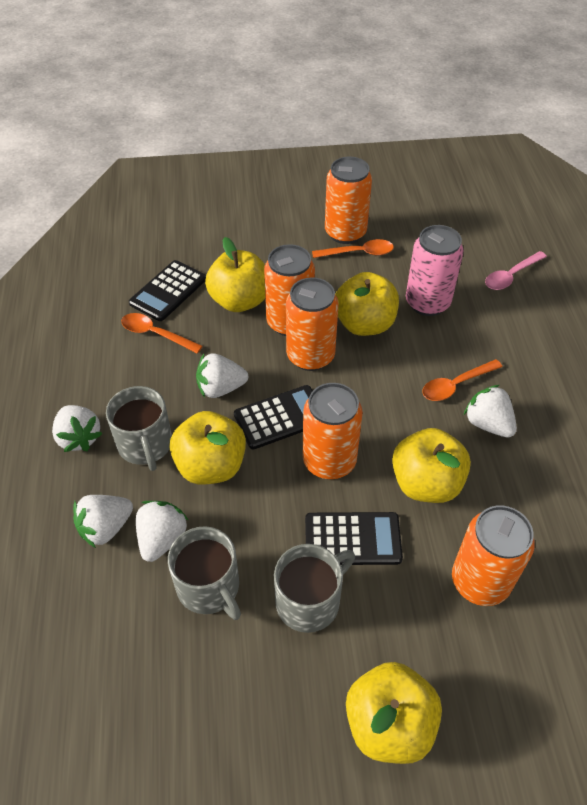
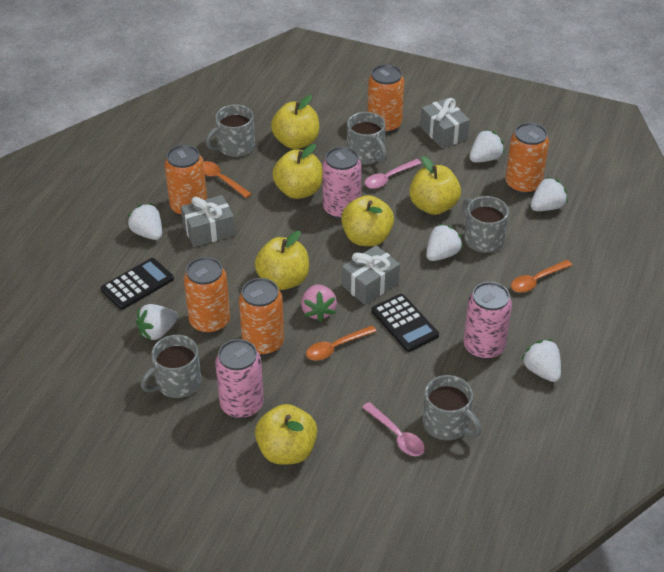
black calculator: 3 -> 2
grey gift: 0 -> 3
grey mug: 3 -> 5
pink can: 1 -> 3
pink spoon: 1 -> 2
pink strawberry: 0 -> 1
white strawberry: 5 -> 6
yellow apple: 5 -> 6

